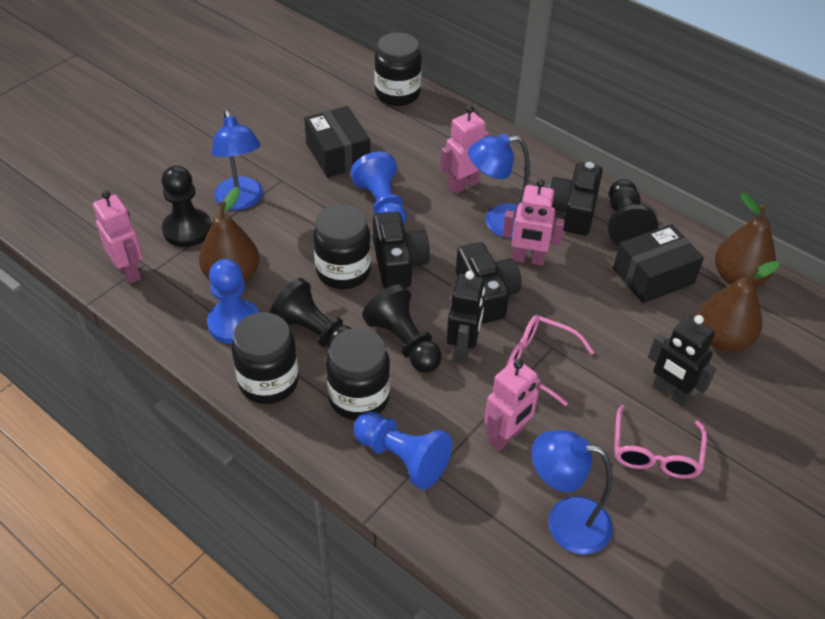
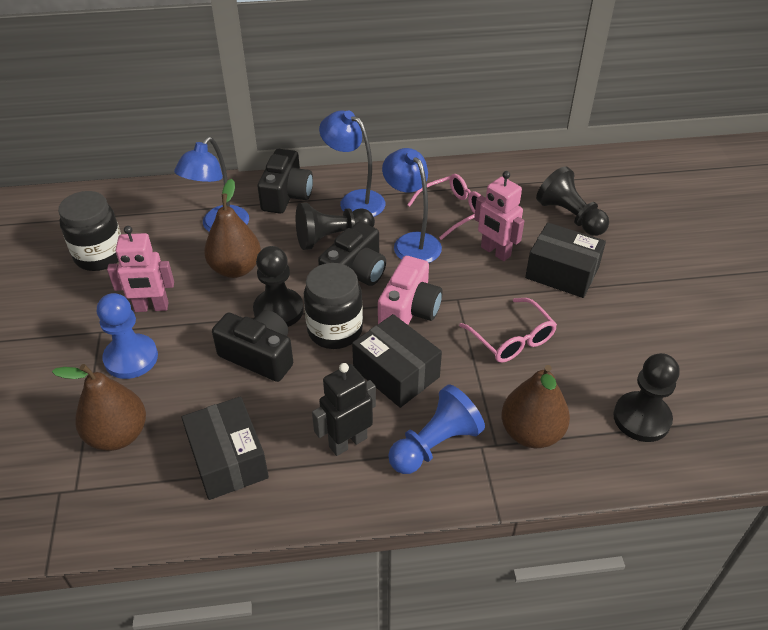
black box: 2 -> 3
black jar: 4 -> 2
black robot: 2 -> 1
blue pawn: 3 -> 2
pink camera: 0 -> 1
pink robot: 4 -> 2

